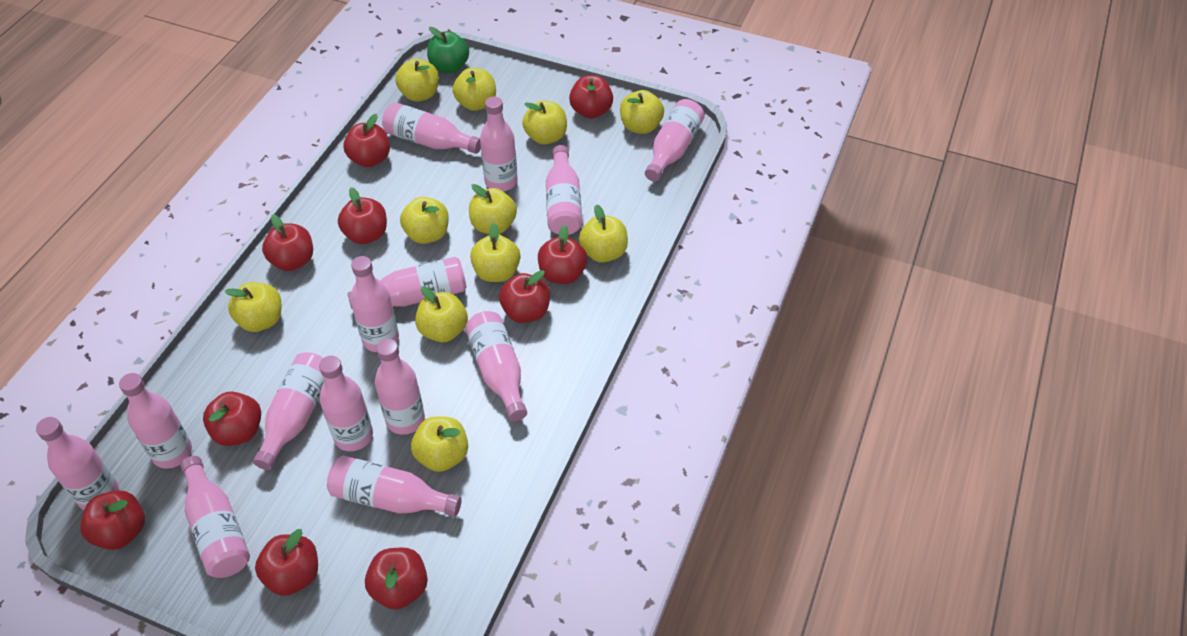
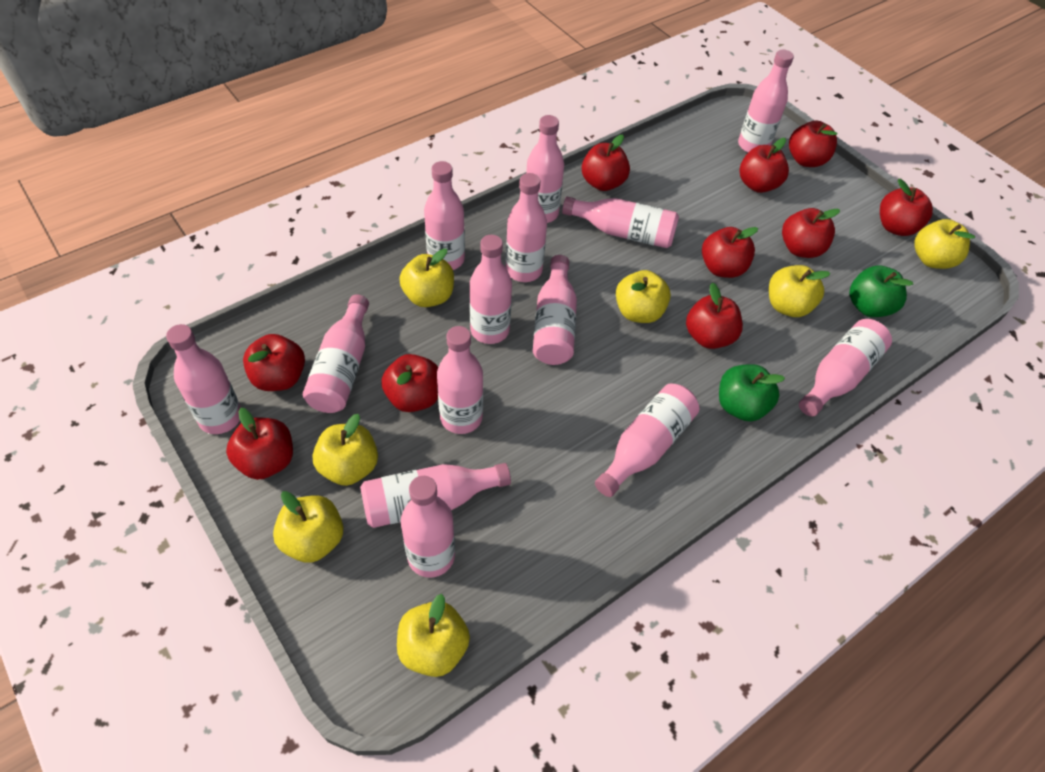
green apple: 1 -> 2
yellow apple: 11 -> 7

